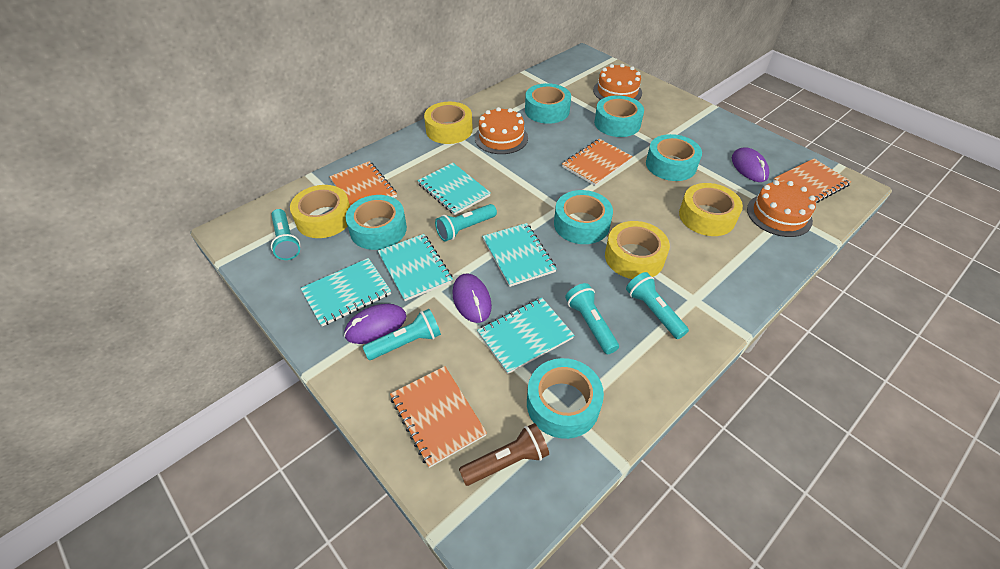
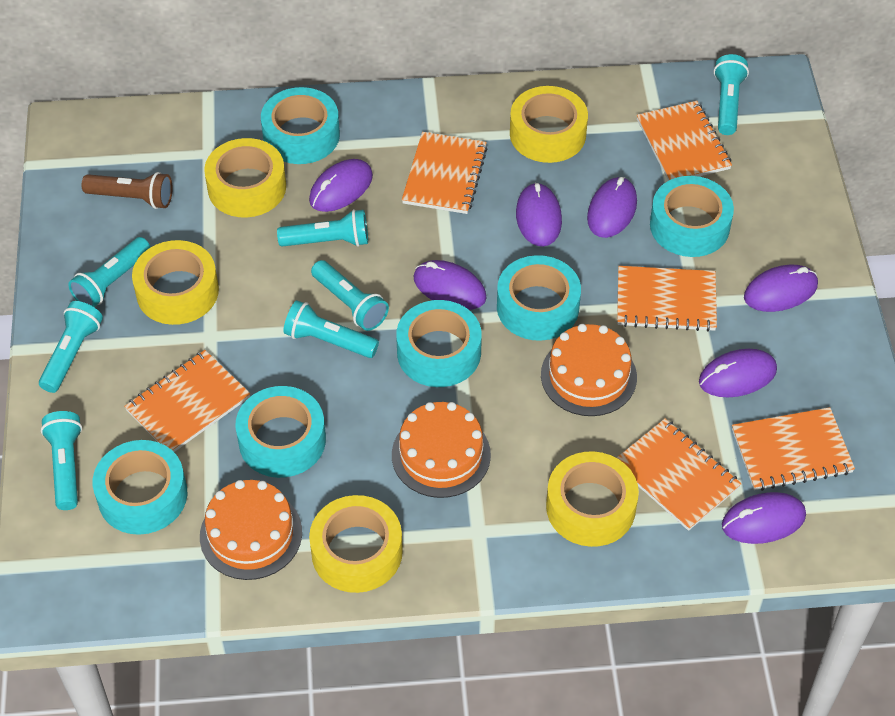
orange notebook: 4 -> 6
purple mouse: 3 -> 7
turquoise flashlight: 5 -> 7
turquoise notebook: 5 -> 0
yellow tape: 4 -> 5

